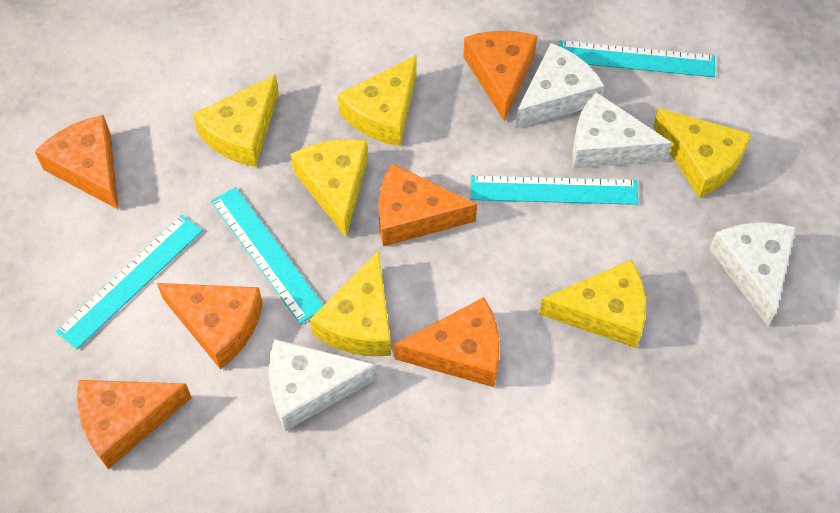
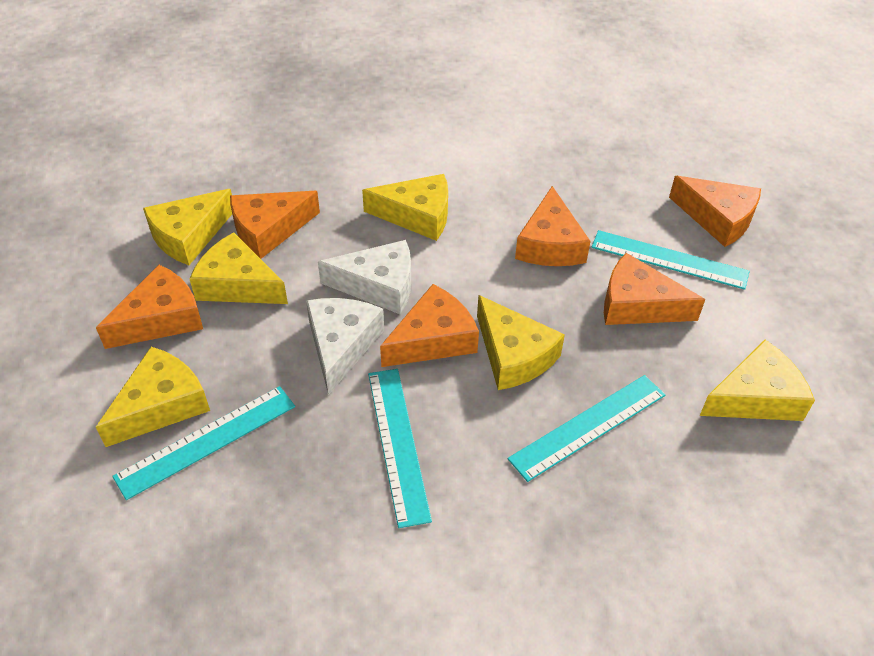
white cheese: 4 -> 2

